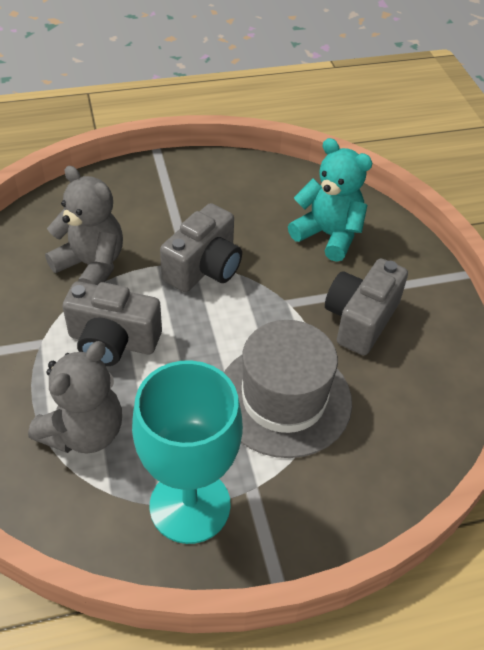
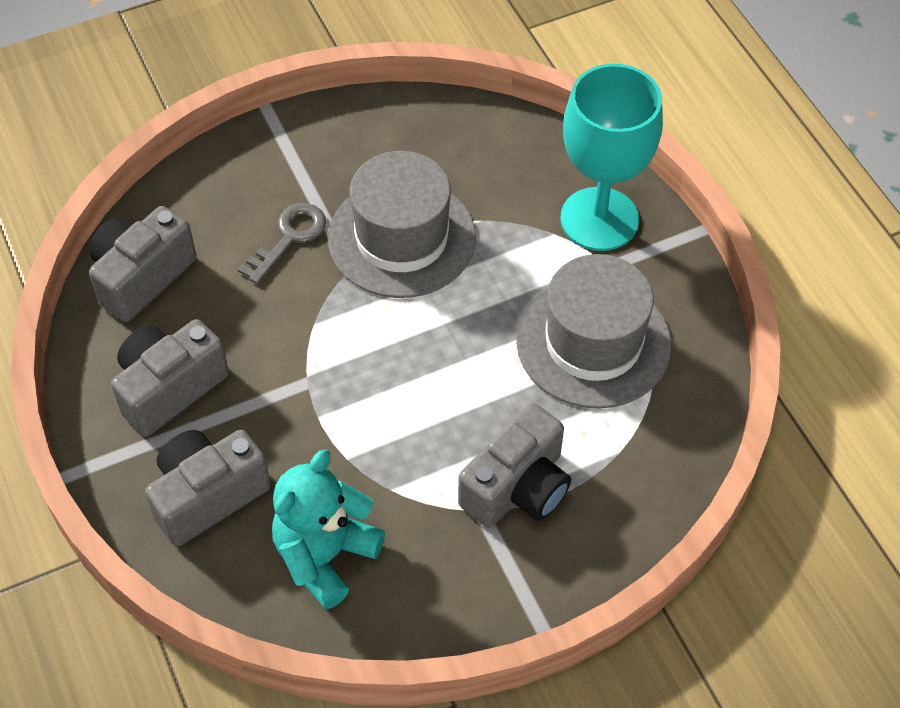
grey camera: 3 -> 4
grey hat: 1 -> 2
grey key: 0 -> 1
grey teddy bear: 2 -> 0

